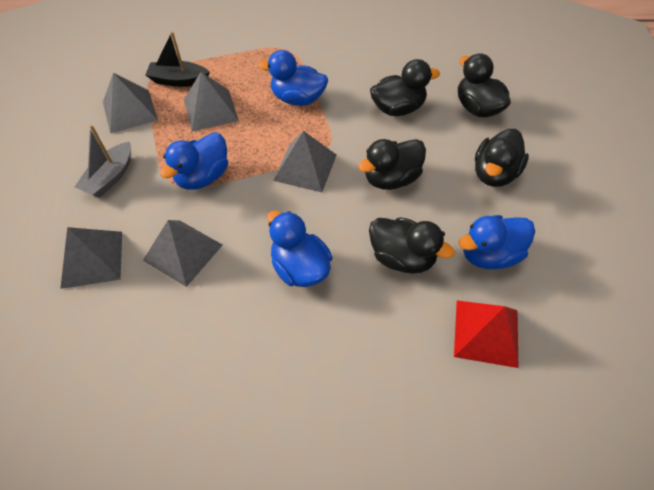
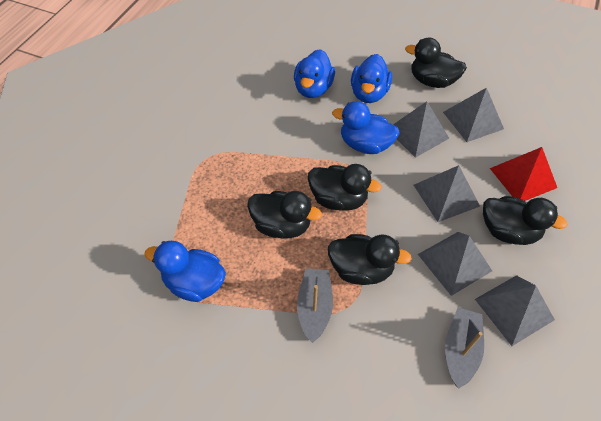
black boat: 1 -> 0
grey boat: 1 -> 2

